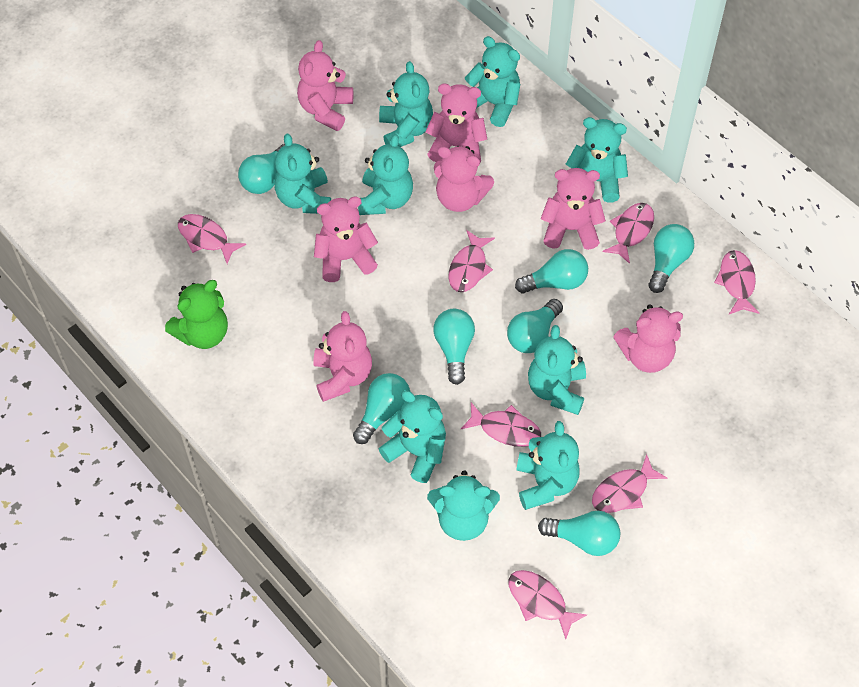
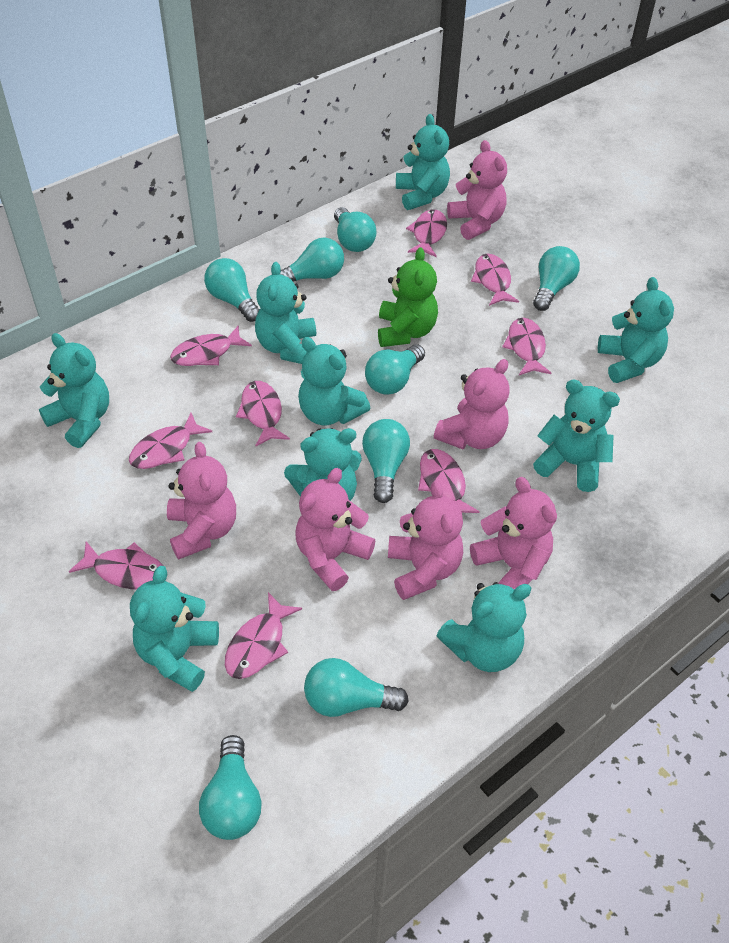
pink fish: 7 -> 9
pink teddy bear: 7 -> 6
turquoise light bulb: 7 -> 8

